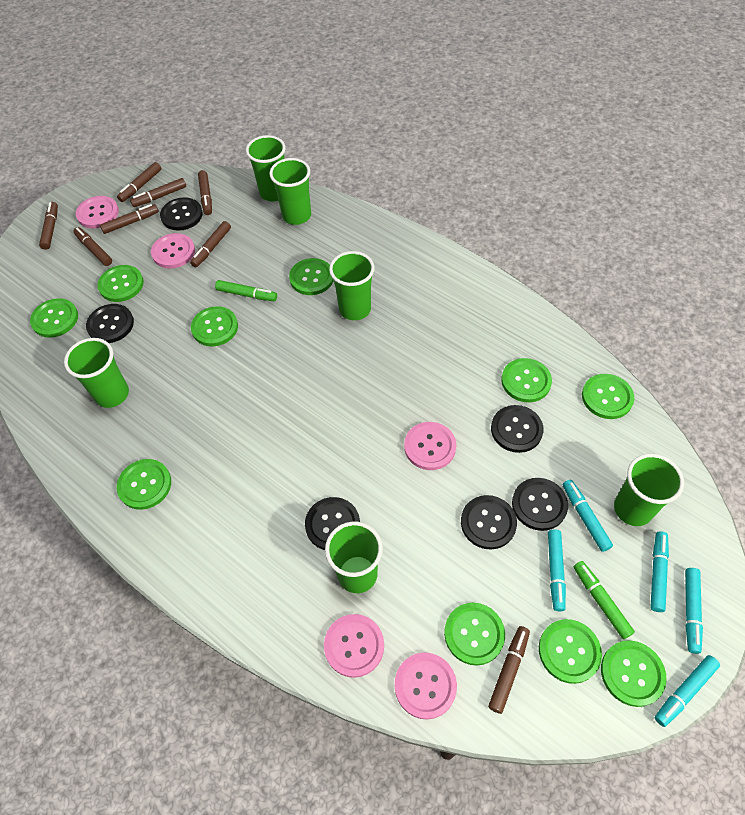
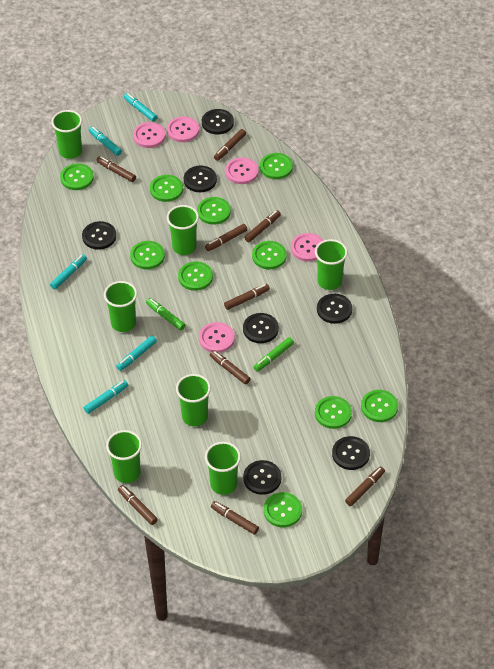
black button: 6 -> 7
brown marker: 8 -> 9
green cup: 6 -> 7

